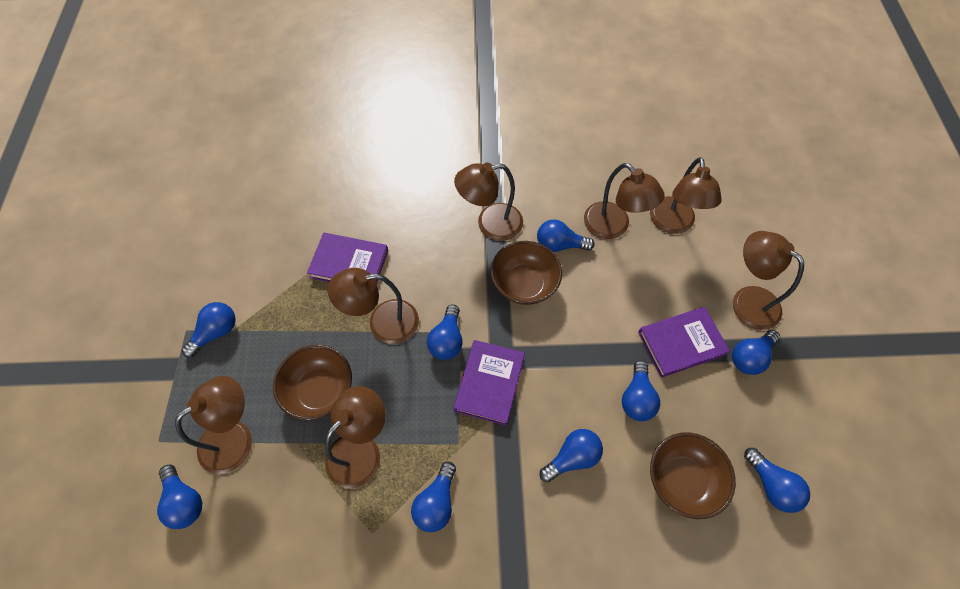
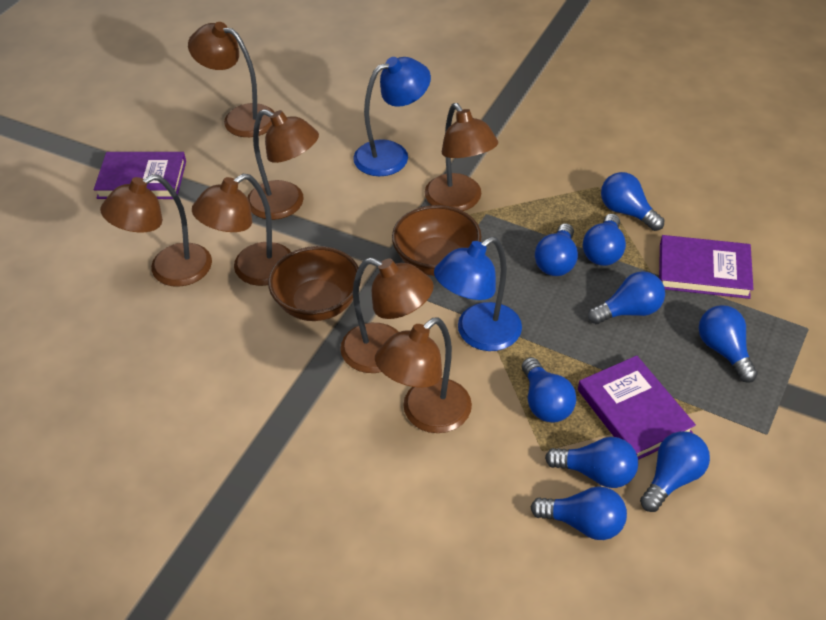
blue lamp: 0 -> 2
brown bowl: 3 -> 2

